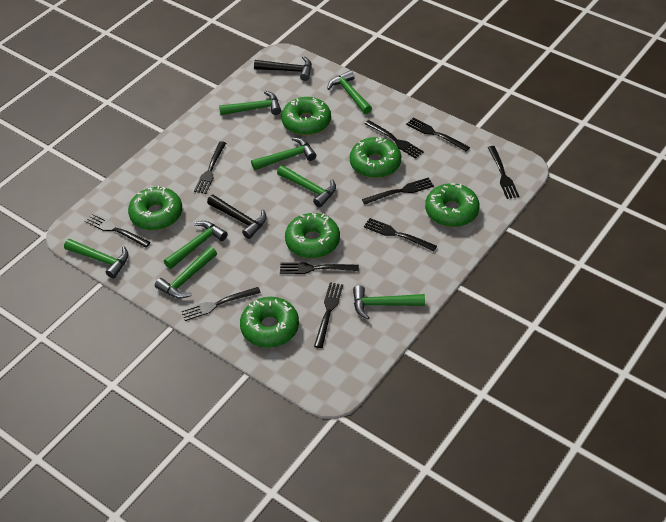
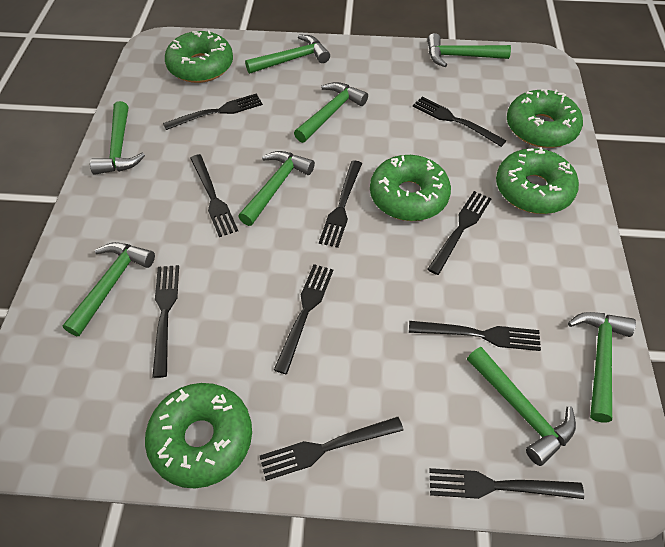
black hammer: 2 -> 0
green donut: 6 -> 5

